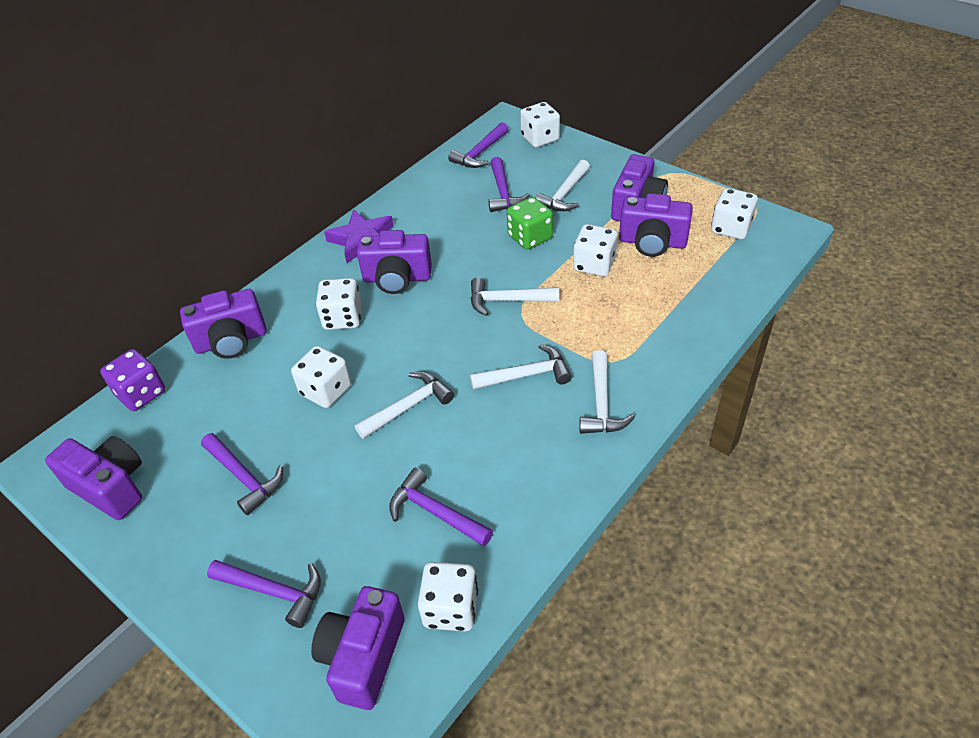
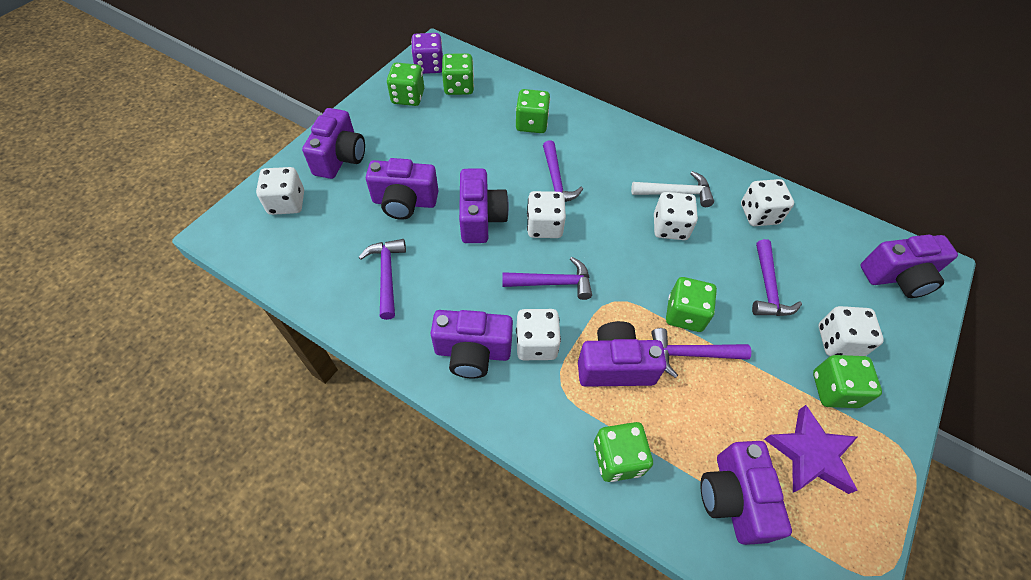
green dice: 1 -> 6
purple camera: 6 -> 7
white hammer: 5 -> 1

